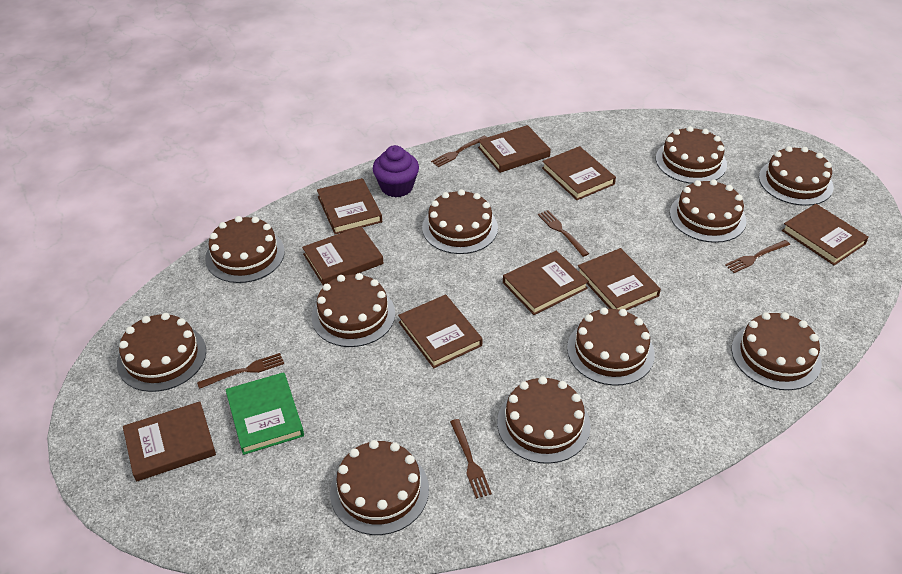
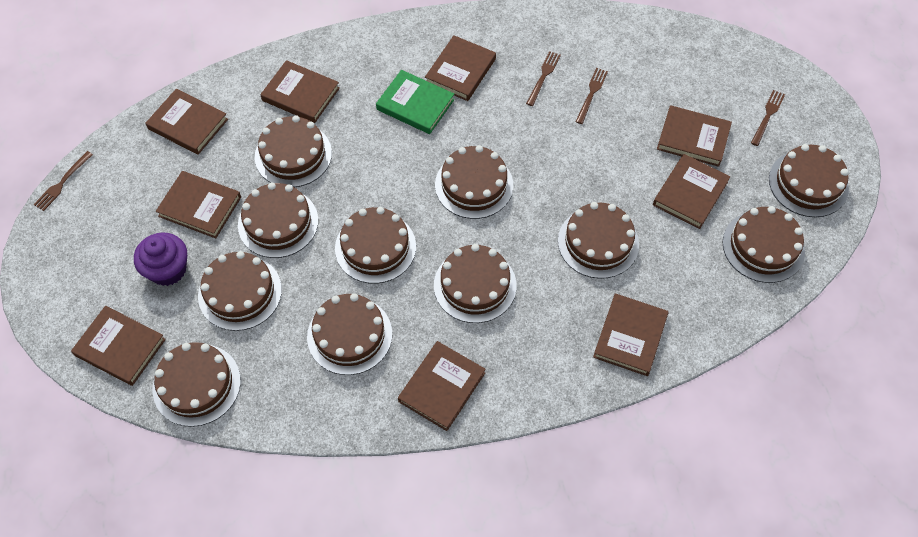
brown fork: 5 -> 4

